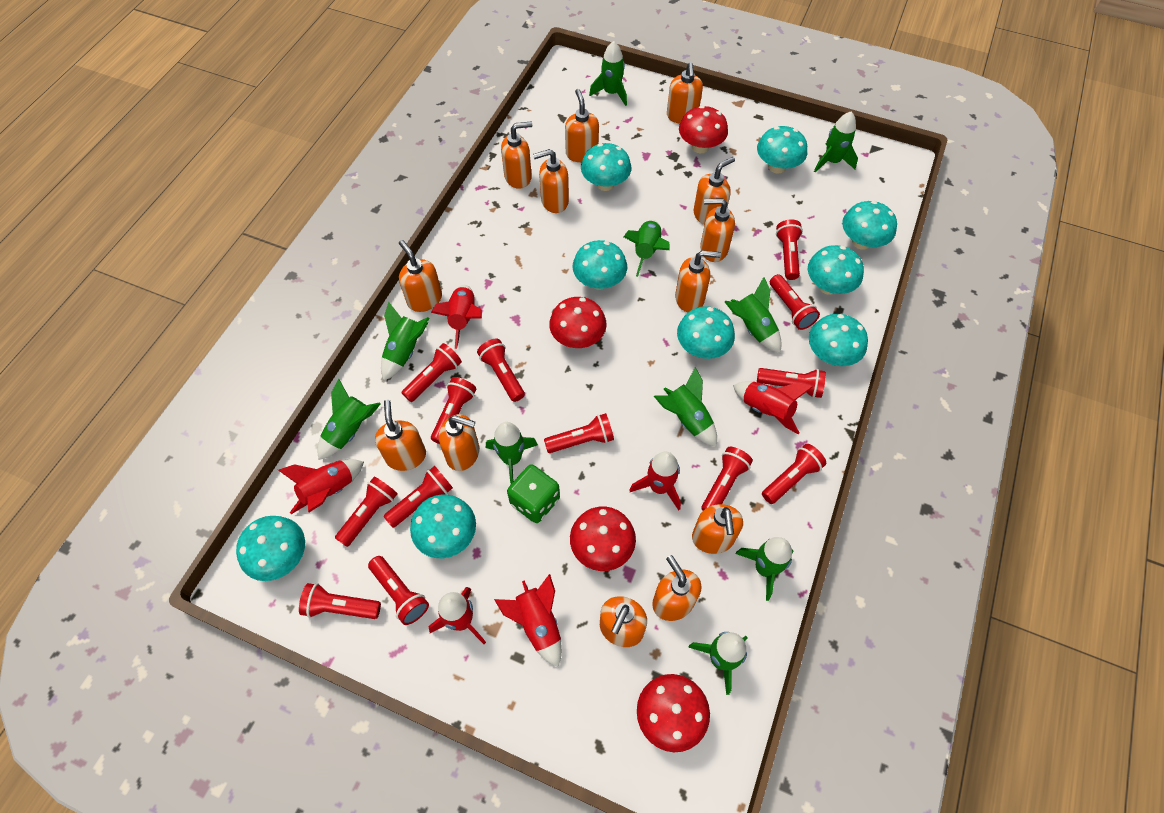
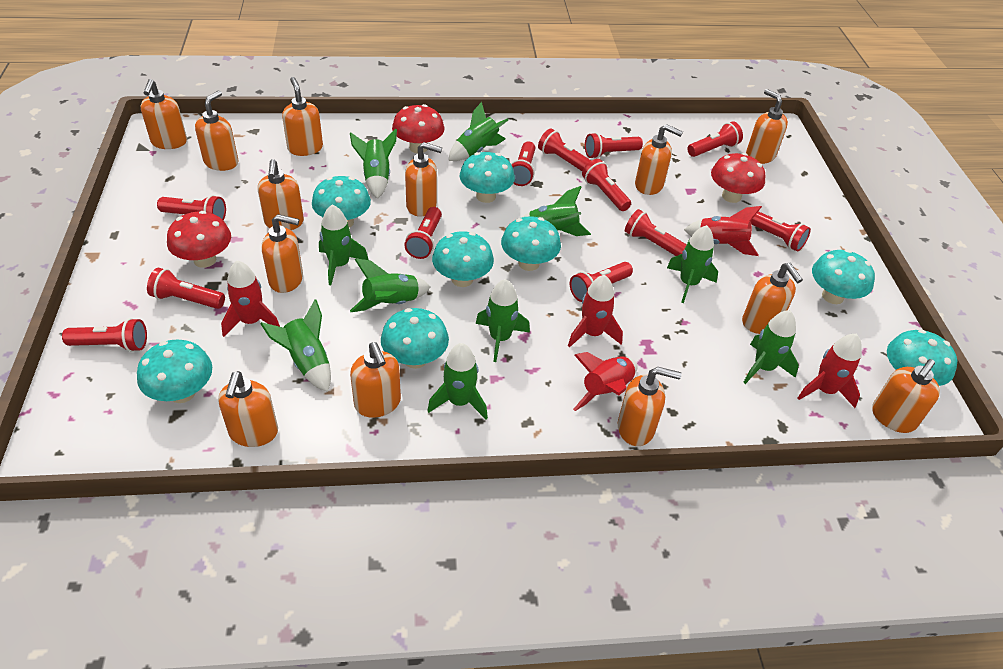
green dice: 1 -> 0
red flashlight: 13 -> 12
red mushroom: 4 -> 3
red rocket: 6 -> 5
turquoise mushroom: 9 -> 8

